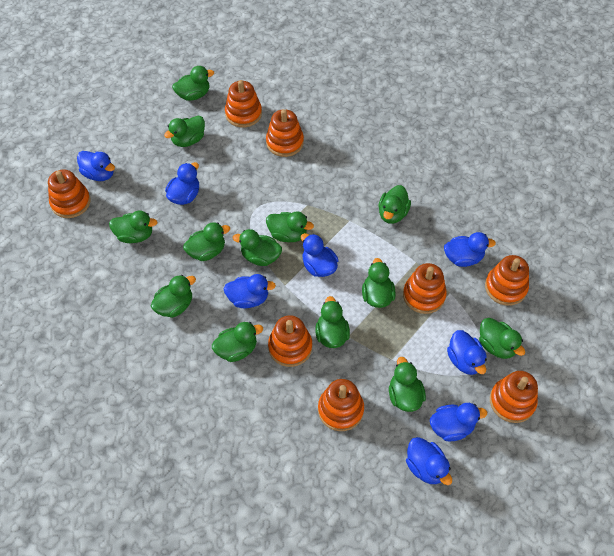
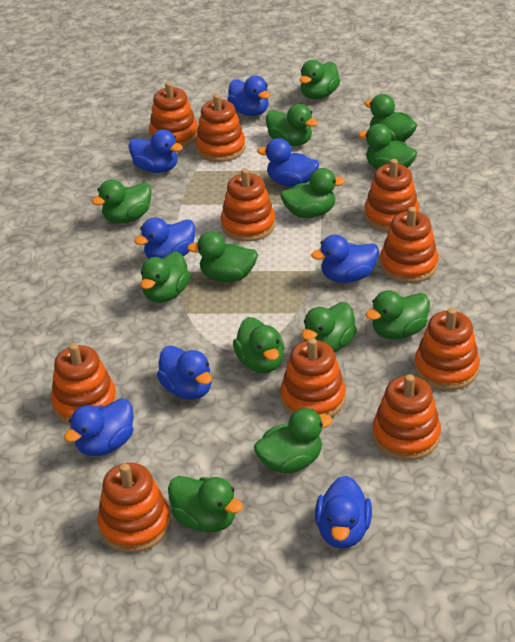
orange stacking toy: 8 -> 10

